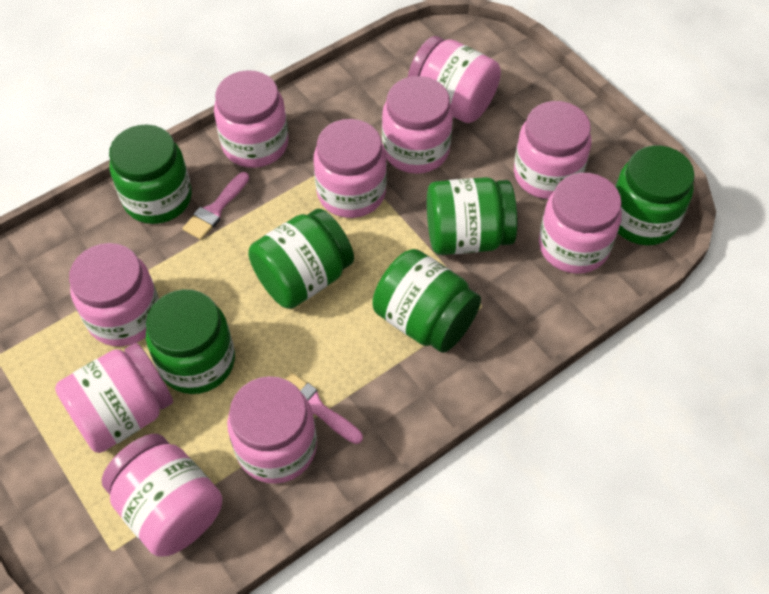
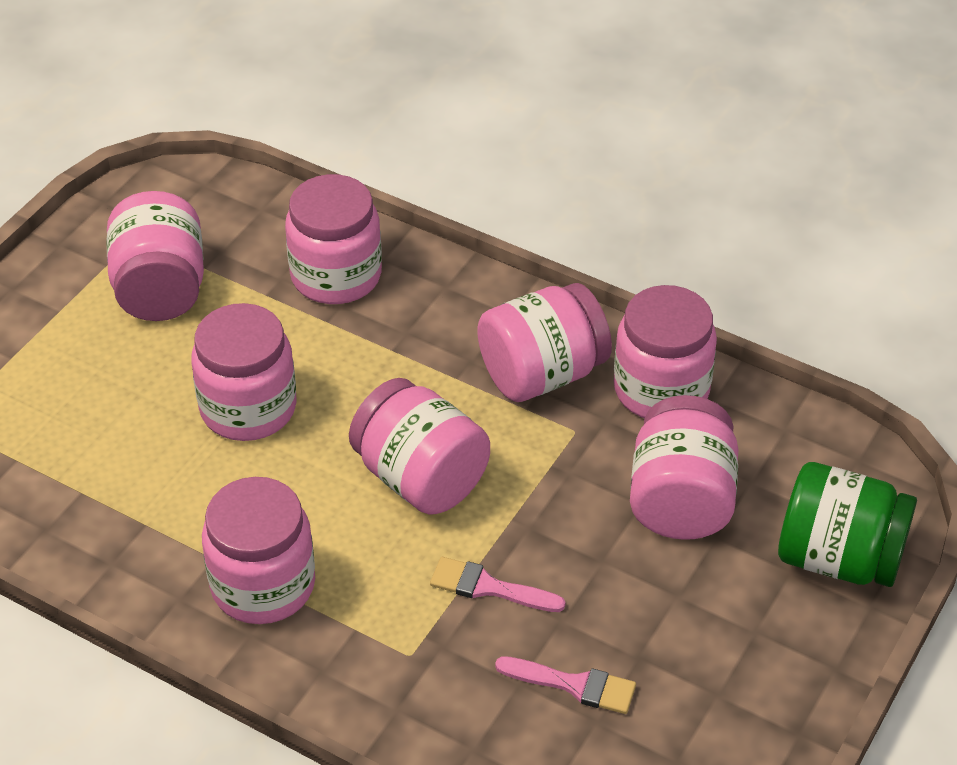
green jar: 6 -> 1
pink jar: 10 -> 8

